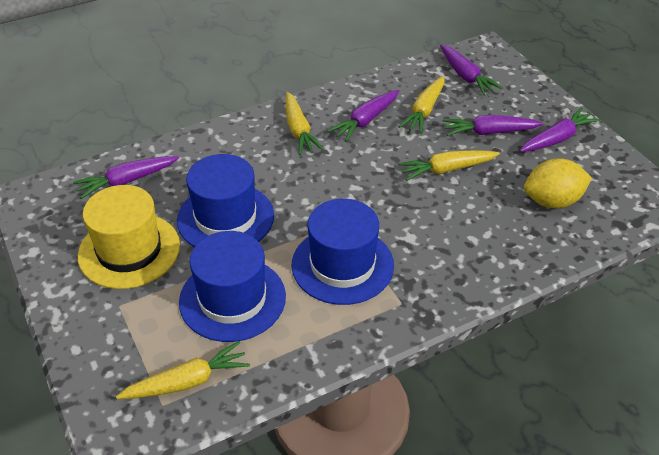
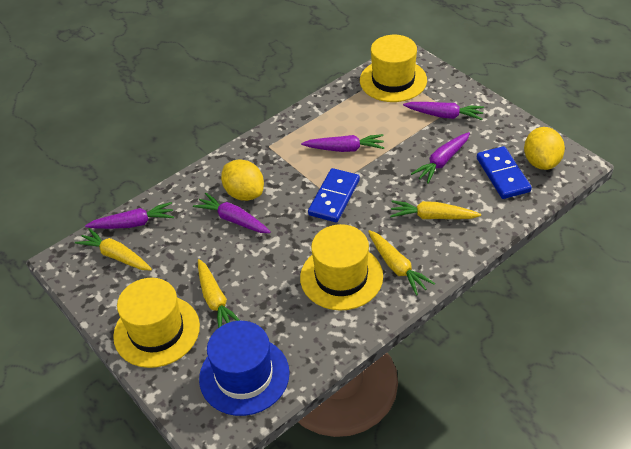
blue domino: 0 -> 2
blue hat: 3 -> 1
yellow hat: 1 -> 3
yellow lemon: 1 -> 2

